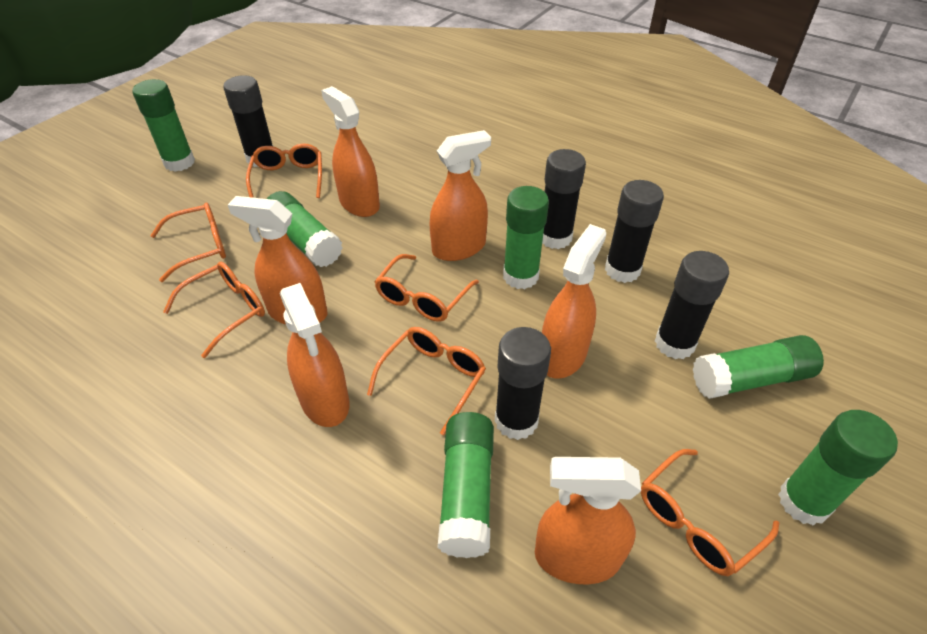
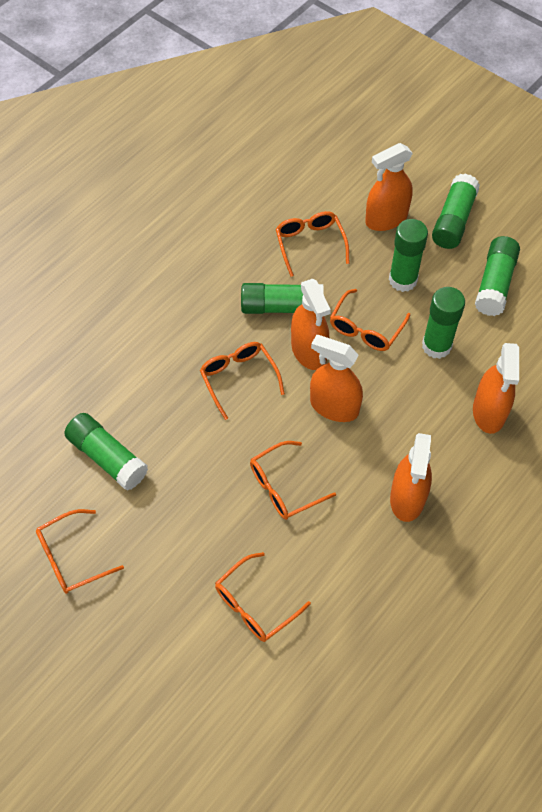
black glue stick: 5 -> 0
orange spray bottle: 6 -> 5

